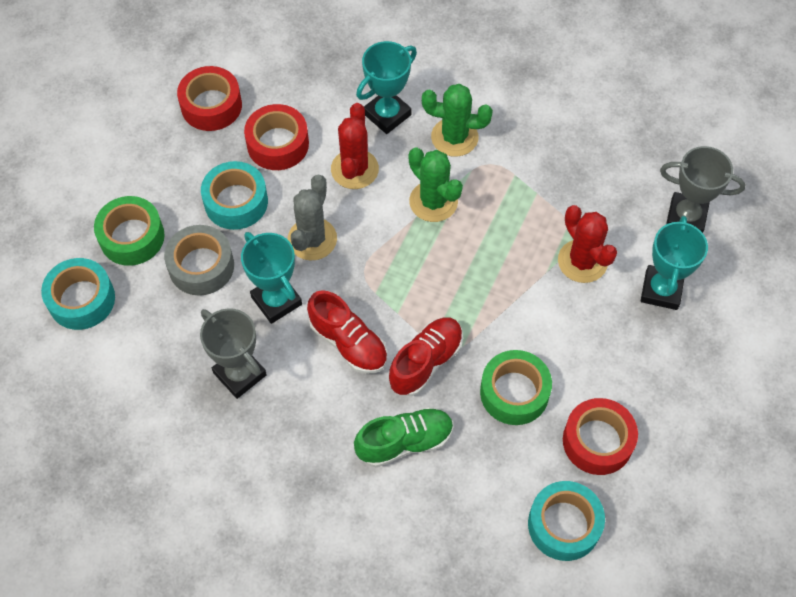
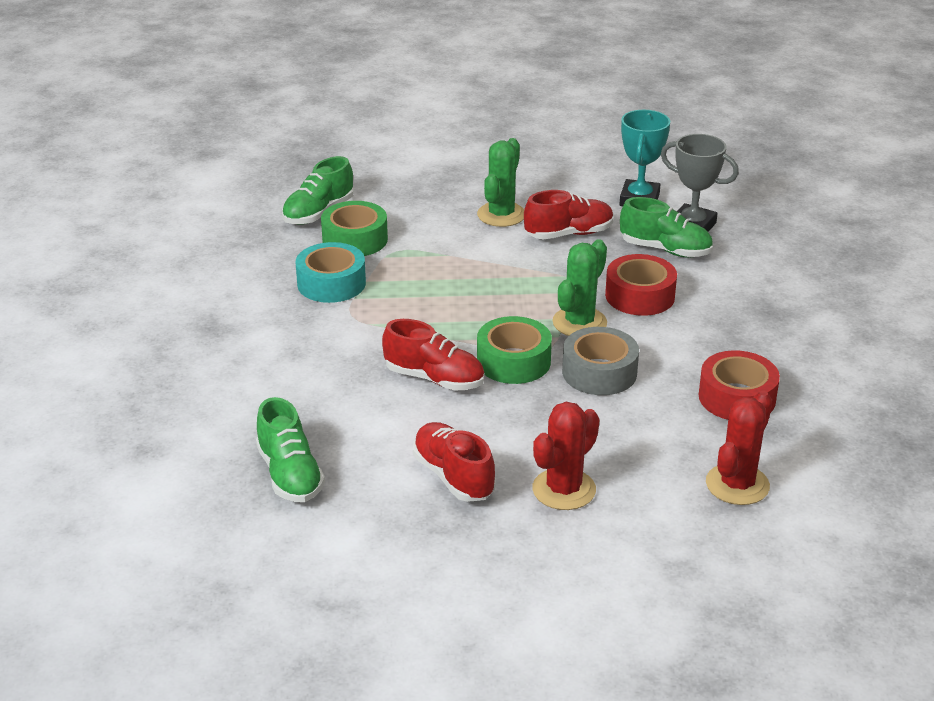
green shoe: 1 -> 3
grey cactus: 1 -> 0
grey trophy: 2 -> 1
red shoe: 2 -> 3
red tape: 3 -> 2
turquoise tape: 3 -> 1
turquoise trophy: 3 -> 1

